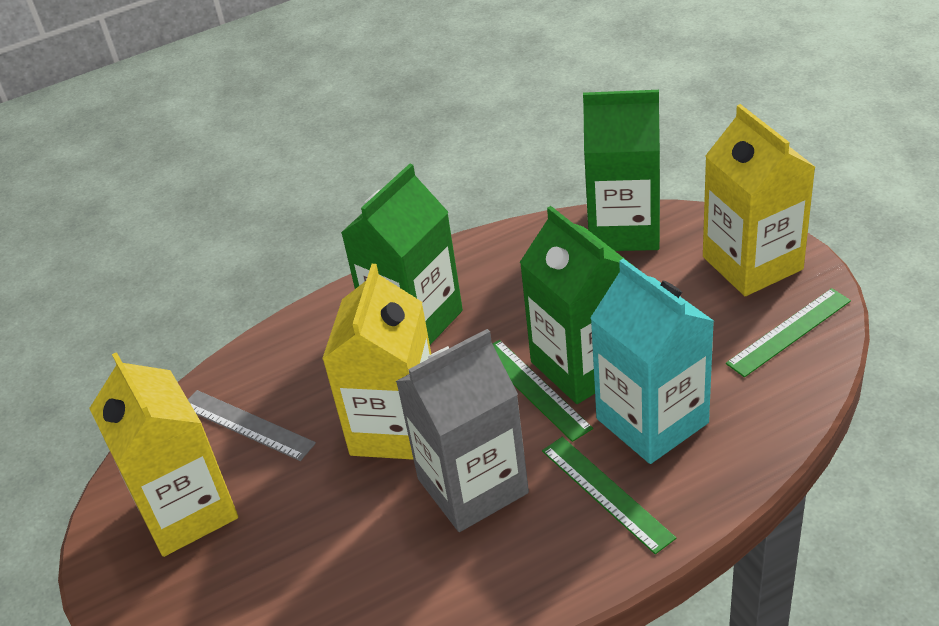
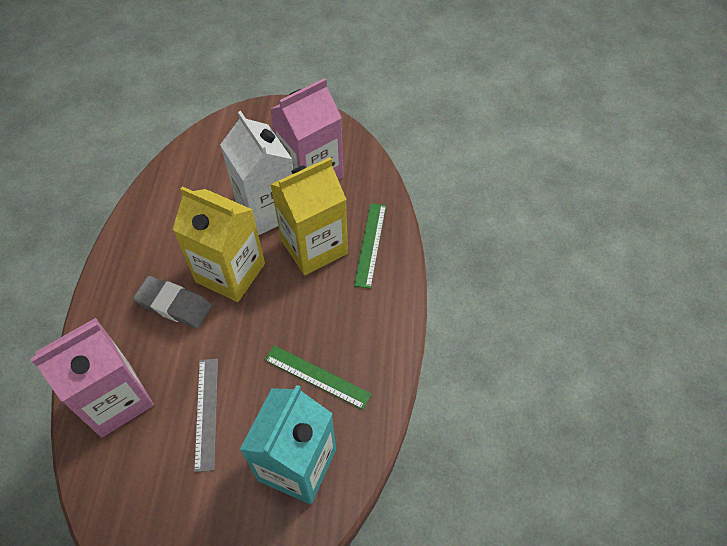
green carton: 3 -> 0
green ruler: 3 -> 2
grey carton: 1 -> 0
grey eraser: 0 -> 1
pink carton: 0 -> 2
white carton: 0 -> 1
yellow carton: 3 -> 2

